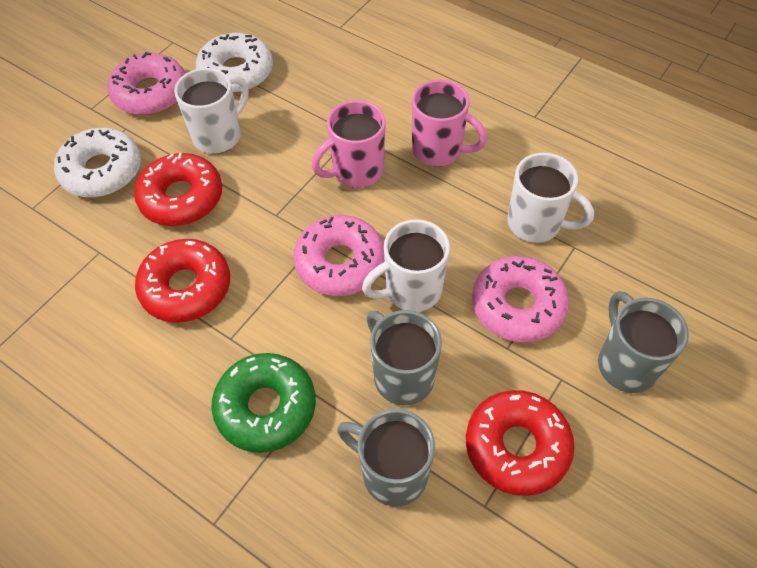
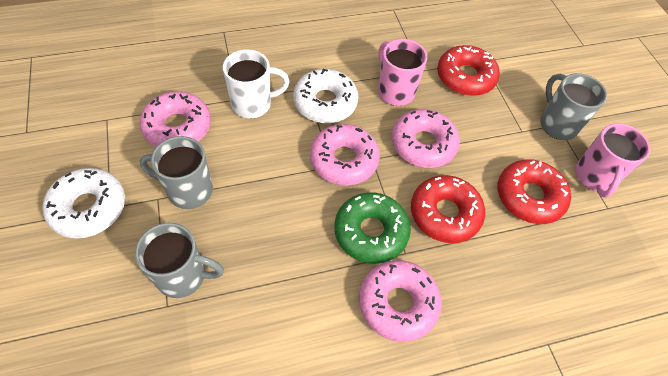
pink donut: 3 -> 4
white mug: 3 -> 1

